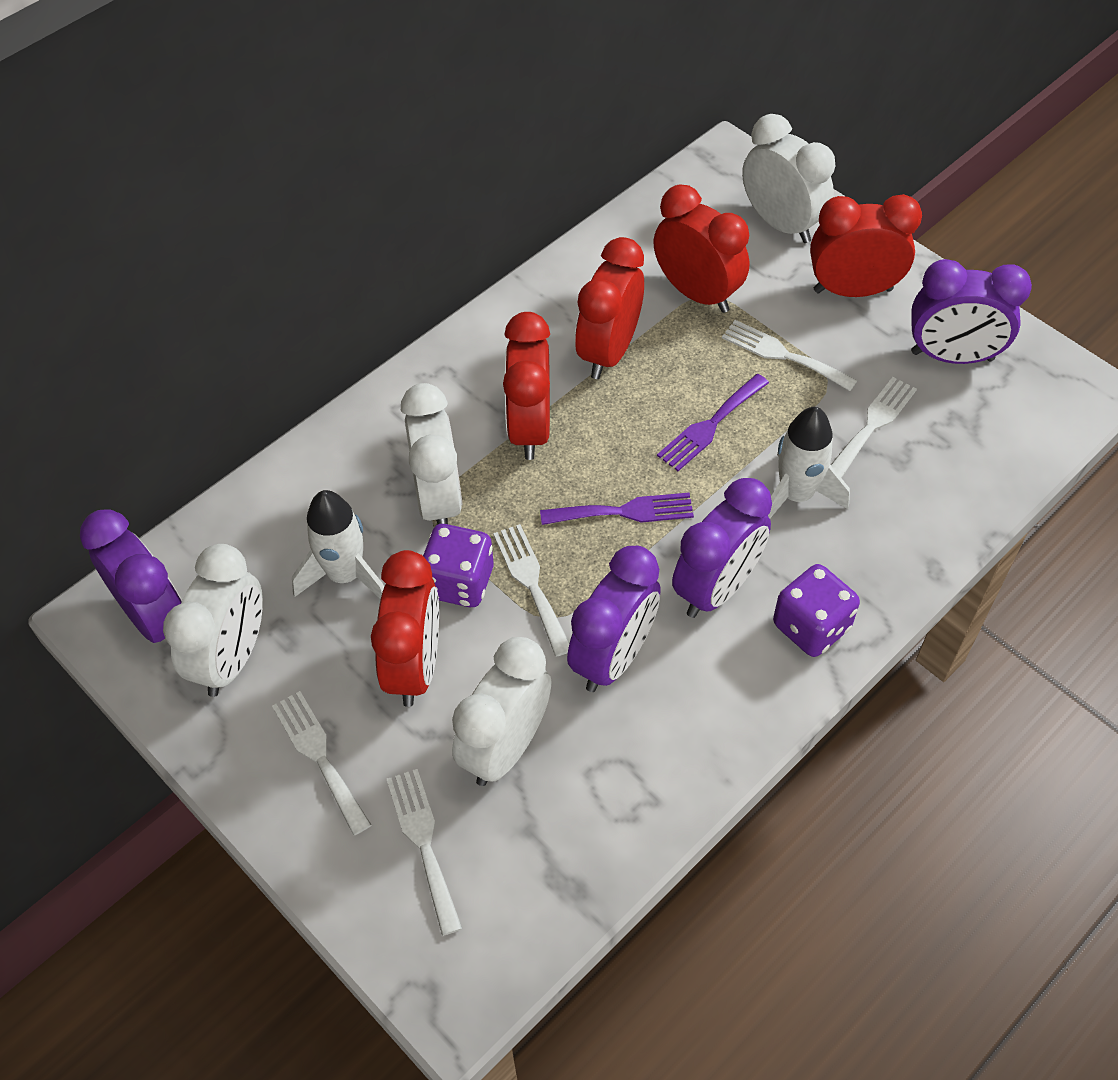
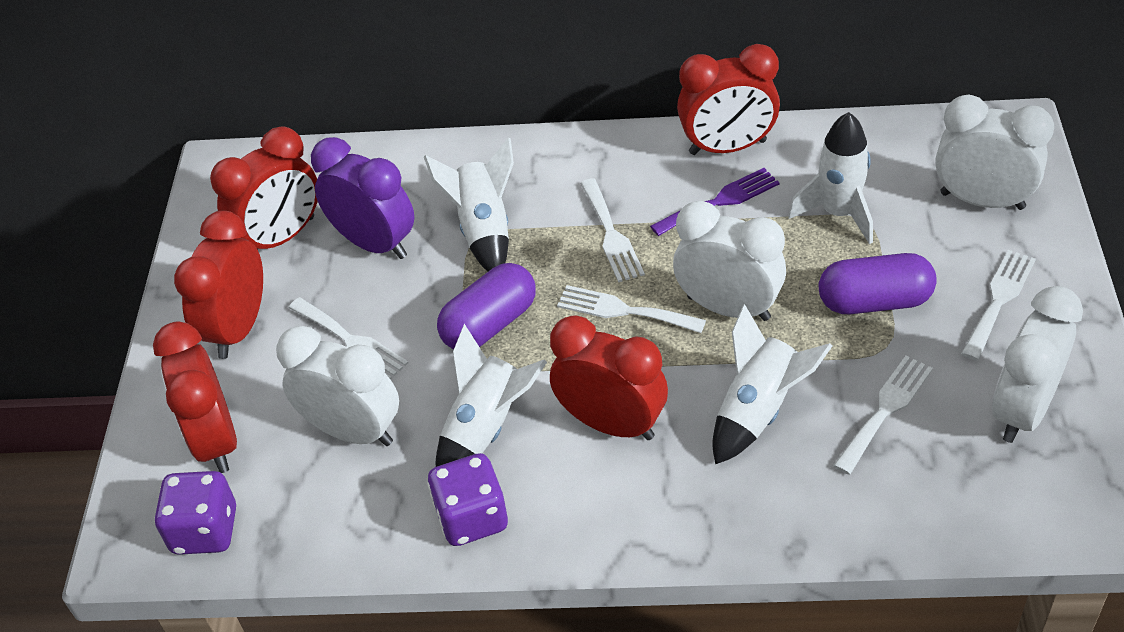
purple capsule: 0 -> 2
purple clock: 4 -> 1
purple fork: 2 -> 1
white rocket: 2 -> 4

